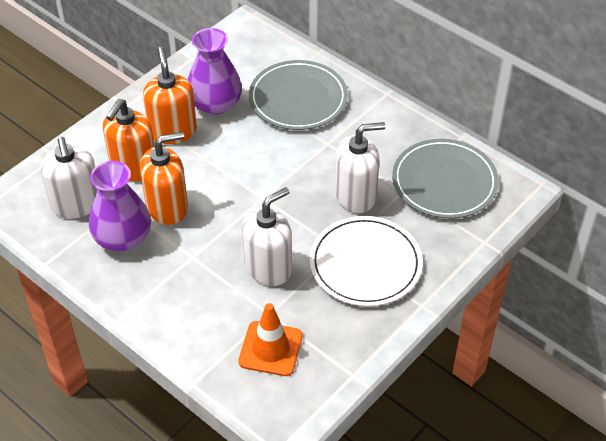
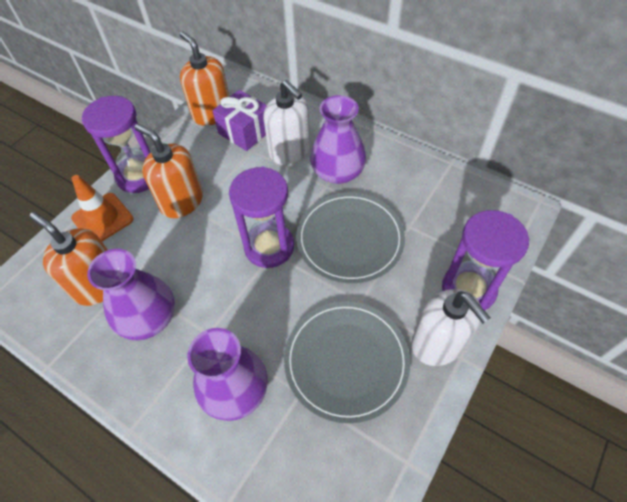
purple gift: 0 -> 1
purple hourglass: 0 -> 3
purple vase: 2 -> 3
white plate: 1 -> 0
white soap dispenser: 3 -> 2

